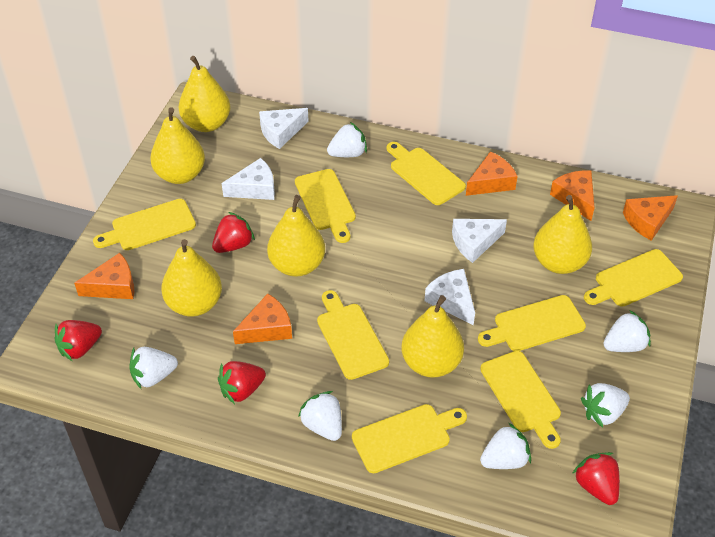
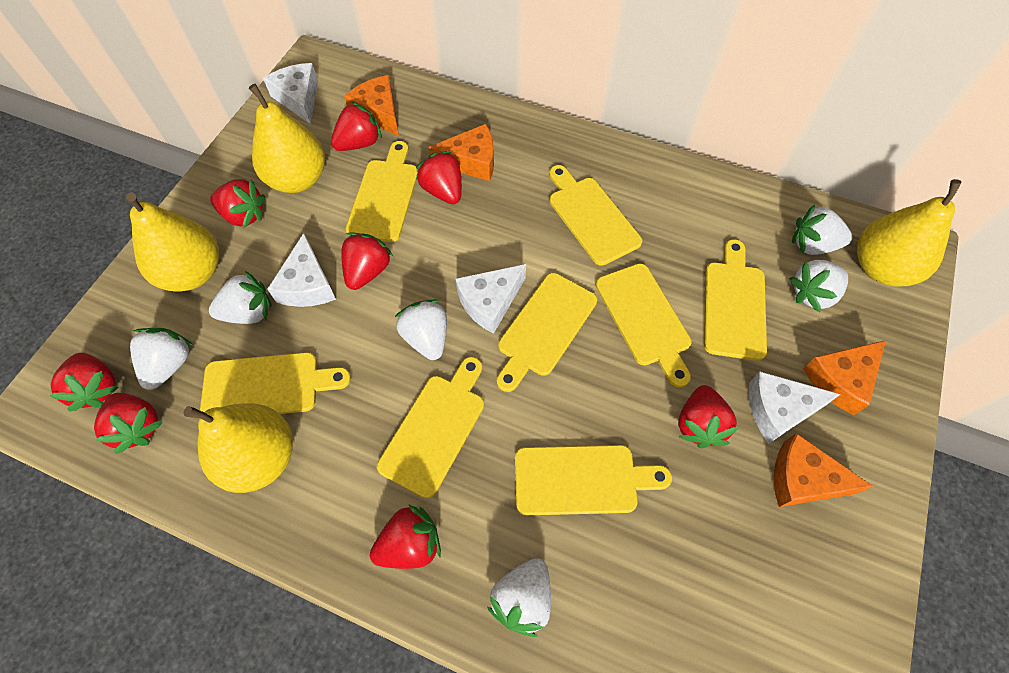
orange cheese: 5 -> 4
red strawberry: 4 -> 8
yellow pear: 6 -> 4

